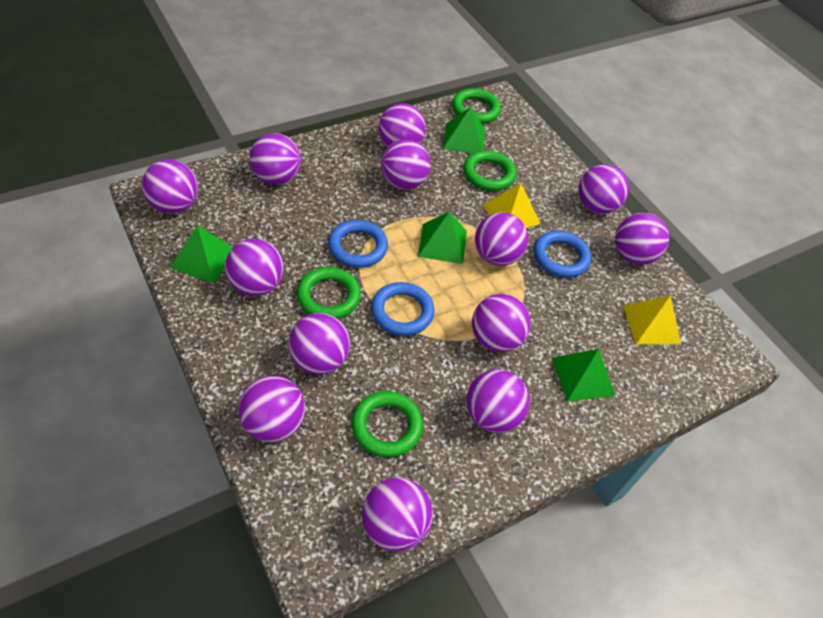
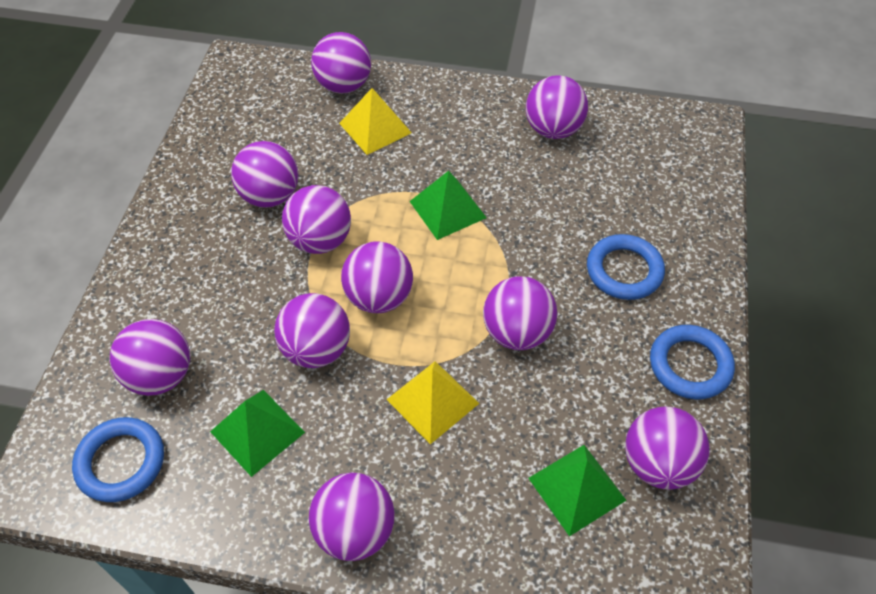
green pyramid: 4 -> 3
green ring: 4 -> 0
purple ball: 13 -> 10

